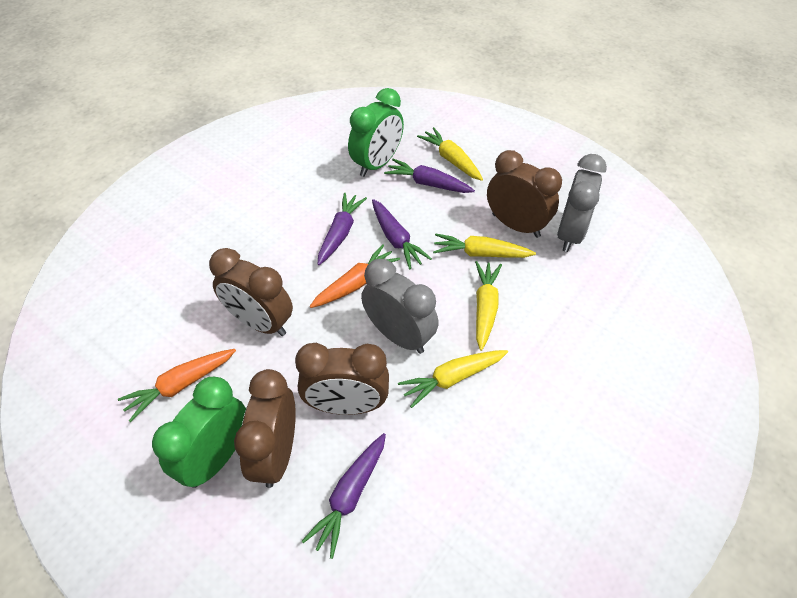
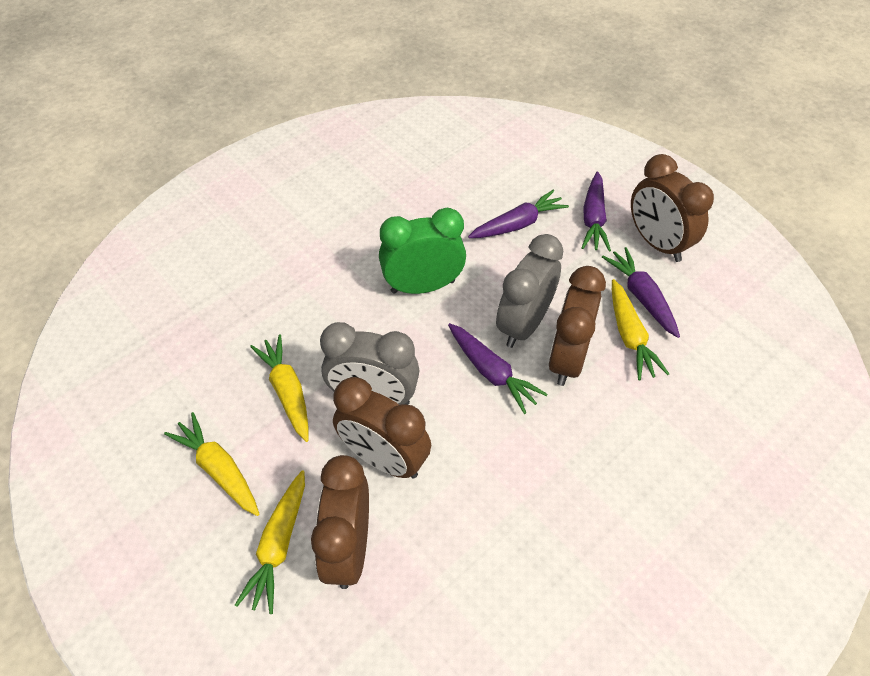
green clock: 2 -> 1
orange carrot: 2 -> 0

